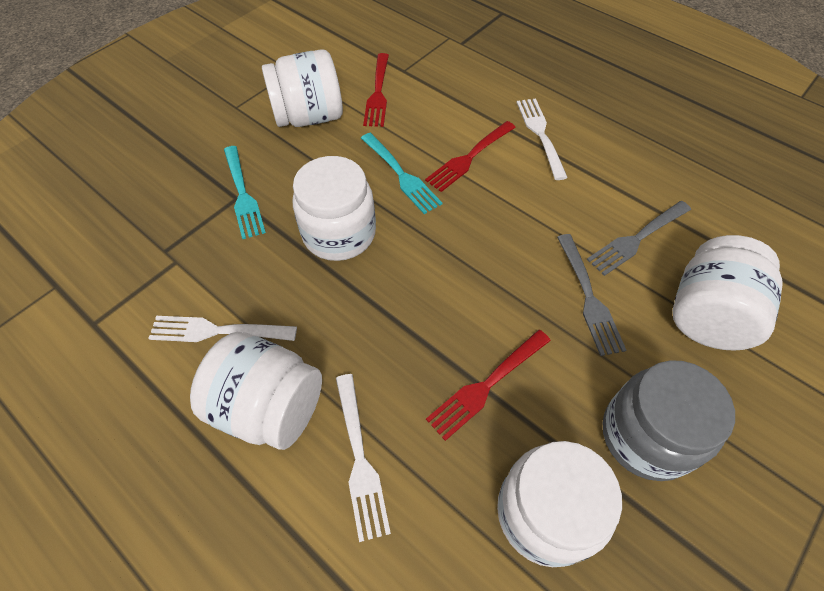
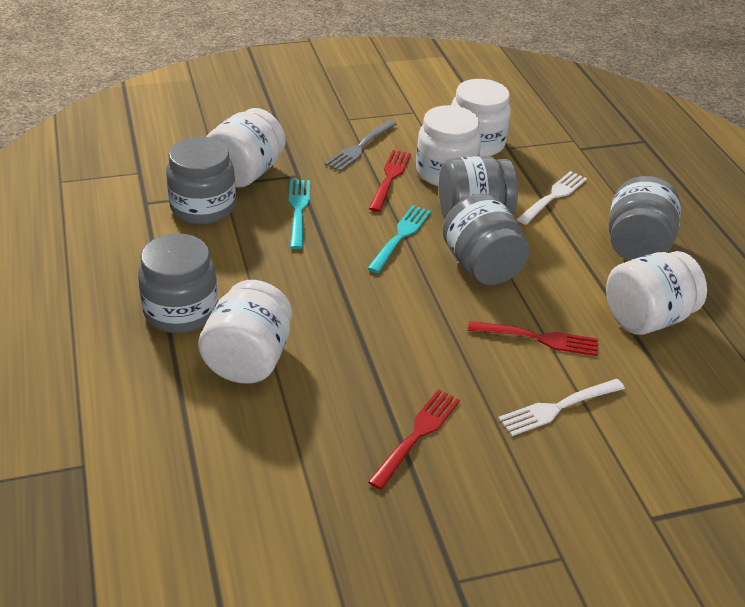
grey fork: 2 -> 1
grey jar: 1 -> 5
white fork: 3 -> 2

